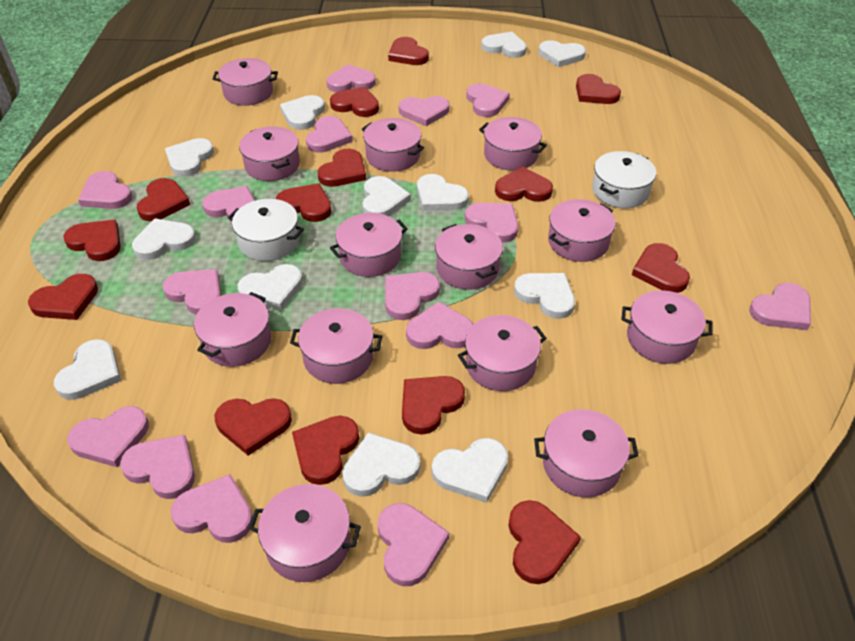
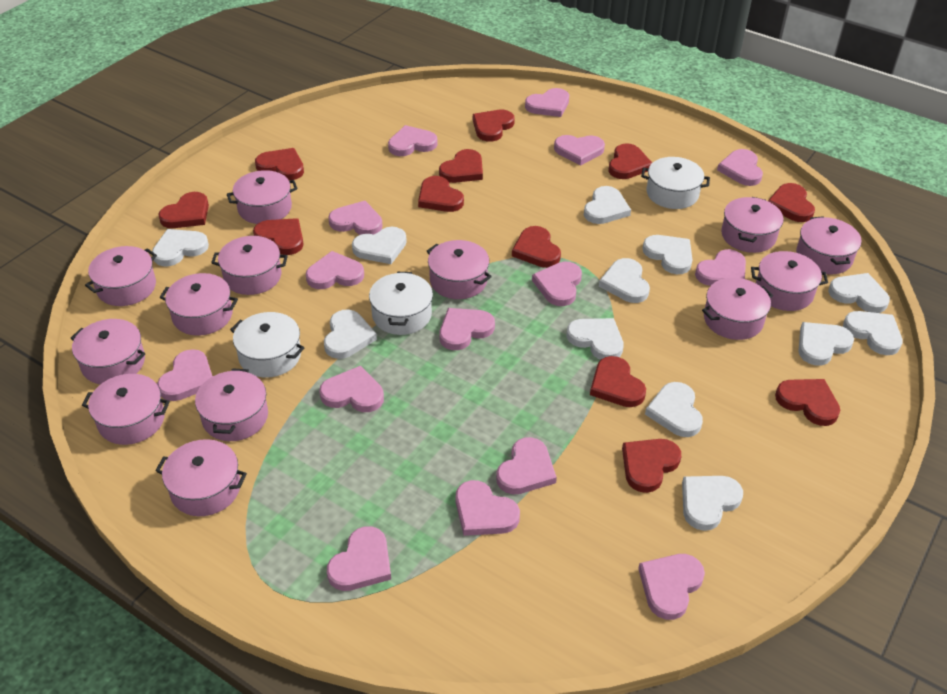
red heart: 14 -> 12
white pot: 2 -> 3

